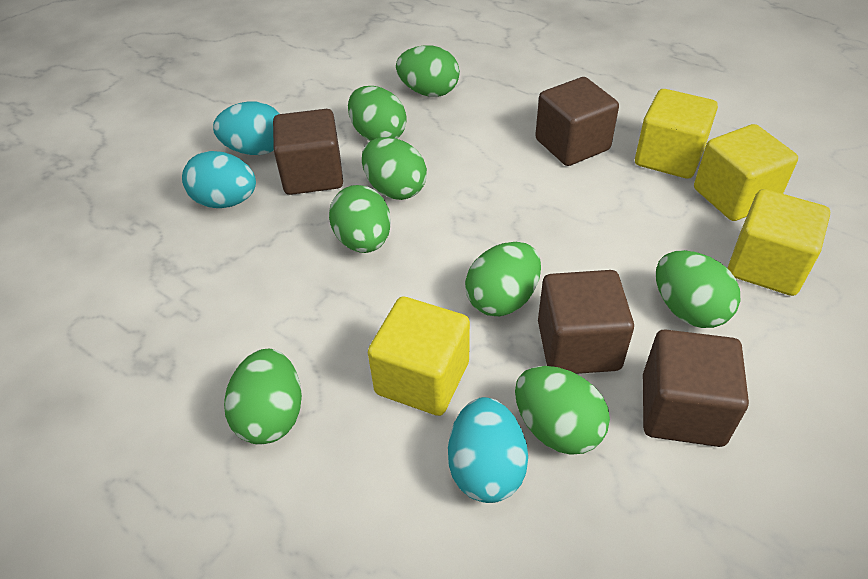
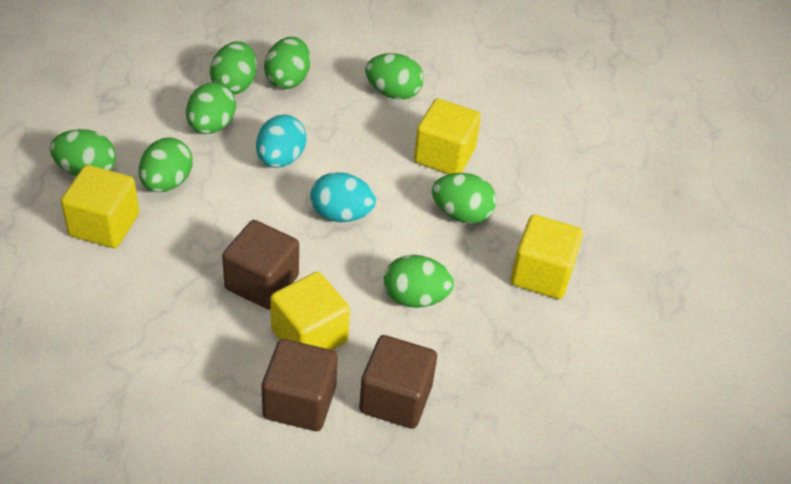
brown cube: 4 -> 3
turquoise egg: 3 -> 2

